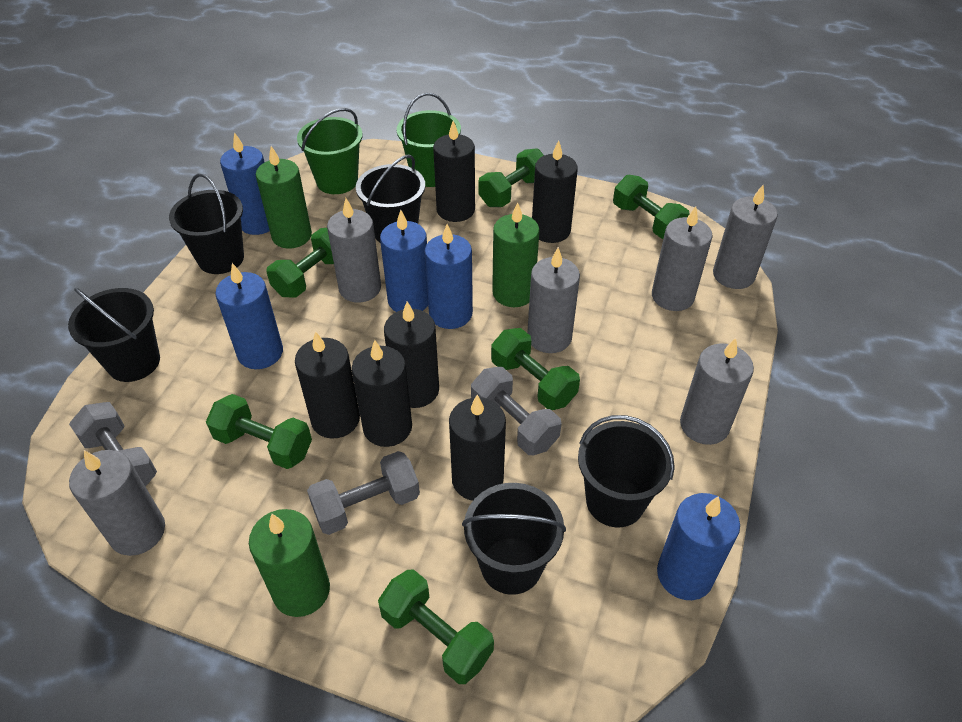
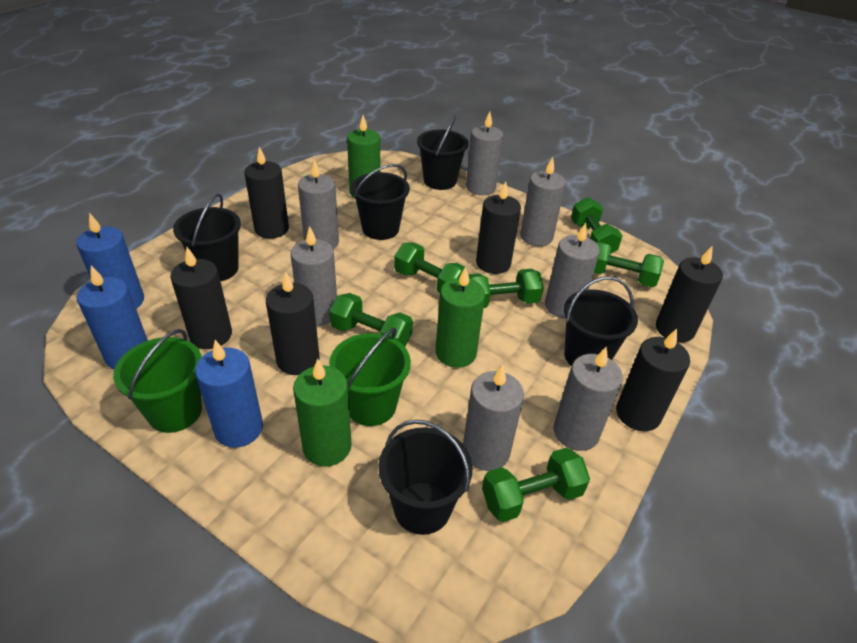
blue candle: 5 -> 3
grey candle: 6 -> 7
grey dumbbell: 3 -> 0

